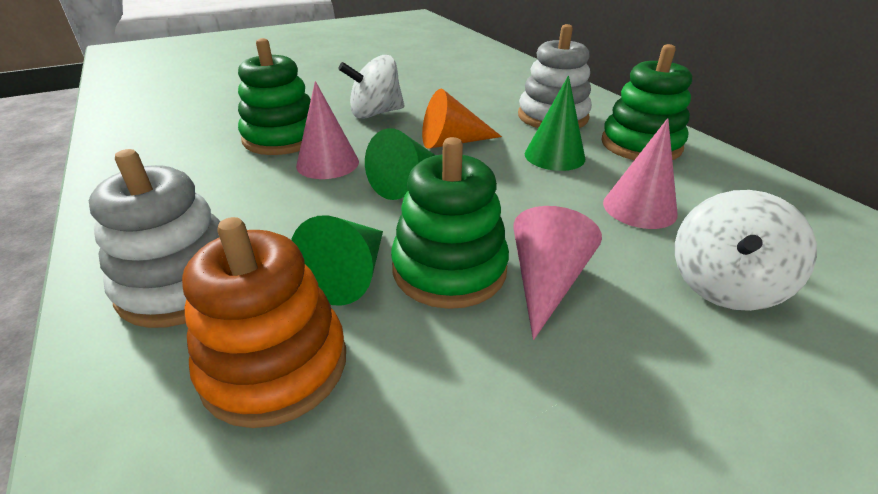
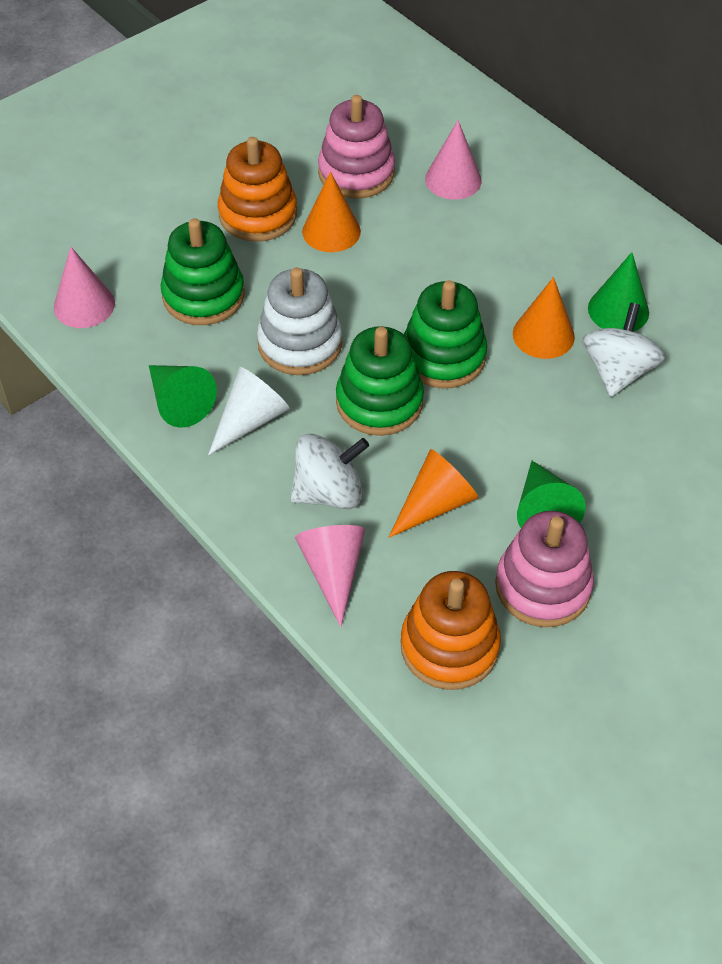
orange cone: 1 -> 3
orange stacking toy: 1 -> 2
pink stacking toy: 0 -> 2
white cone: 0 -> 1
white stacking toy: 2 -> 1

